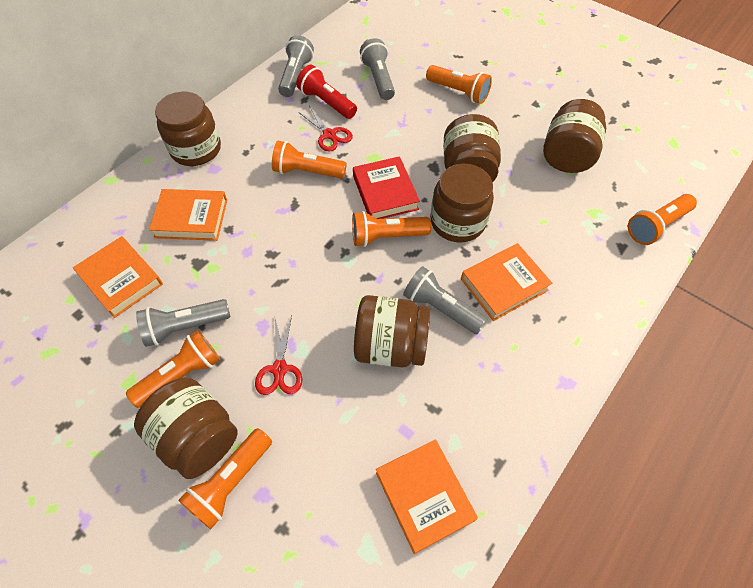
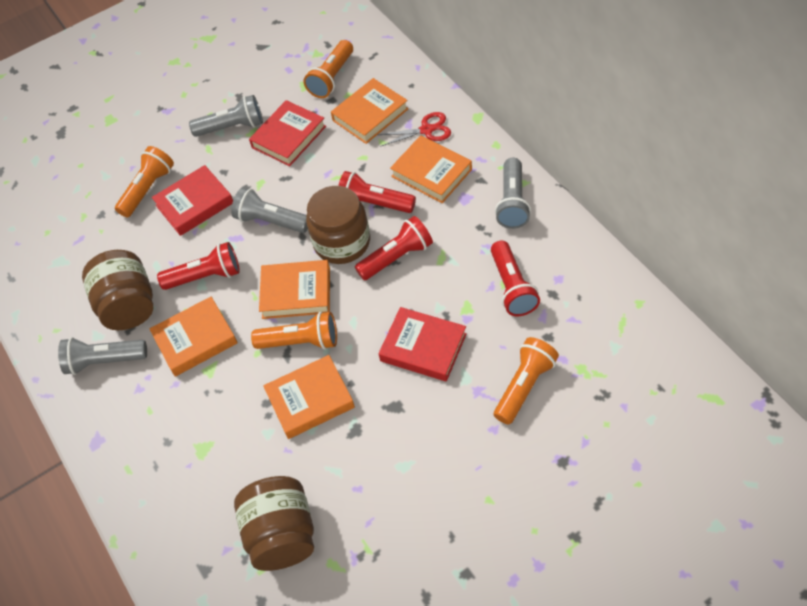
brown jar: 6 -> 3
orange book: 4 -> 5
orange flashlight: 6 -> 4
red book: 1 -> 3
red flashlight: 1 -> 4
red scissors: 2 -> 1

